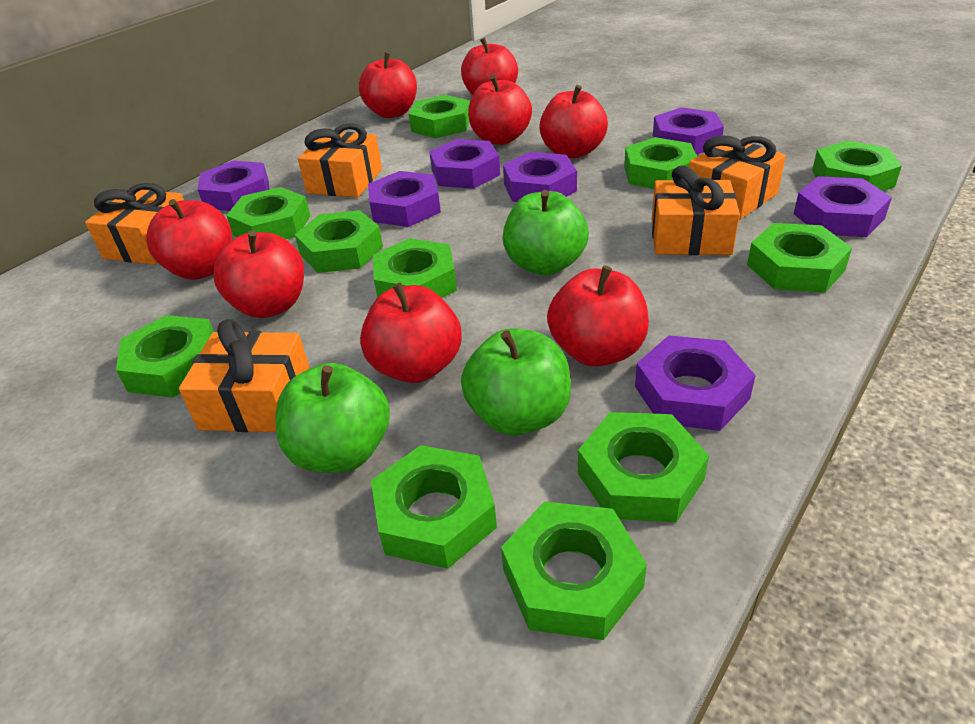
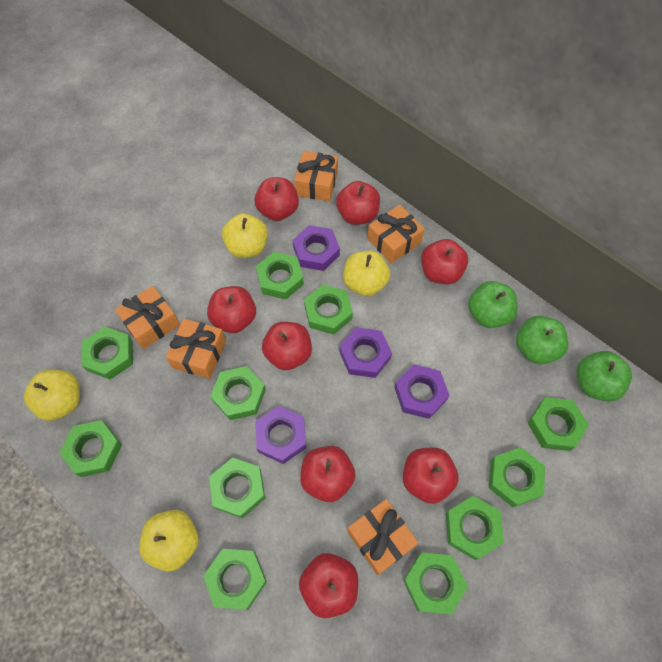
purple nut: 7 -> 4
yellow apple: 0 -> 4

